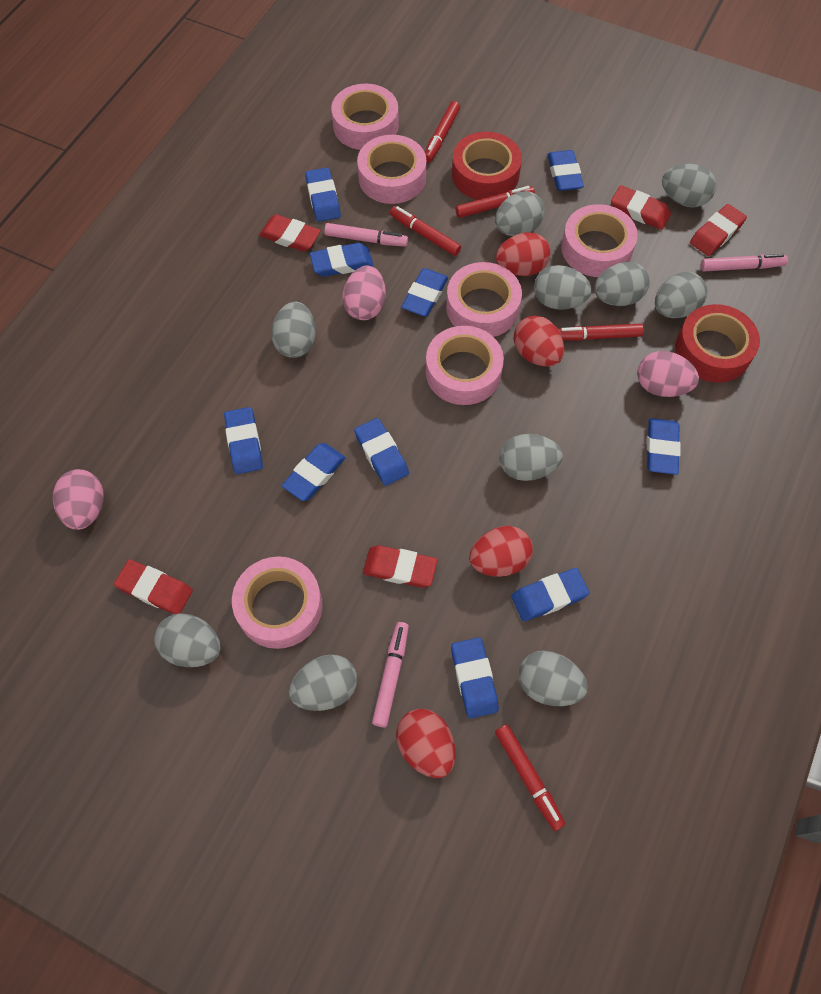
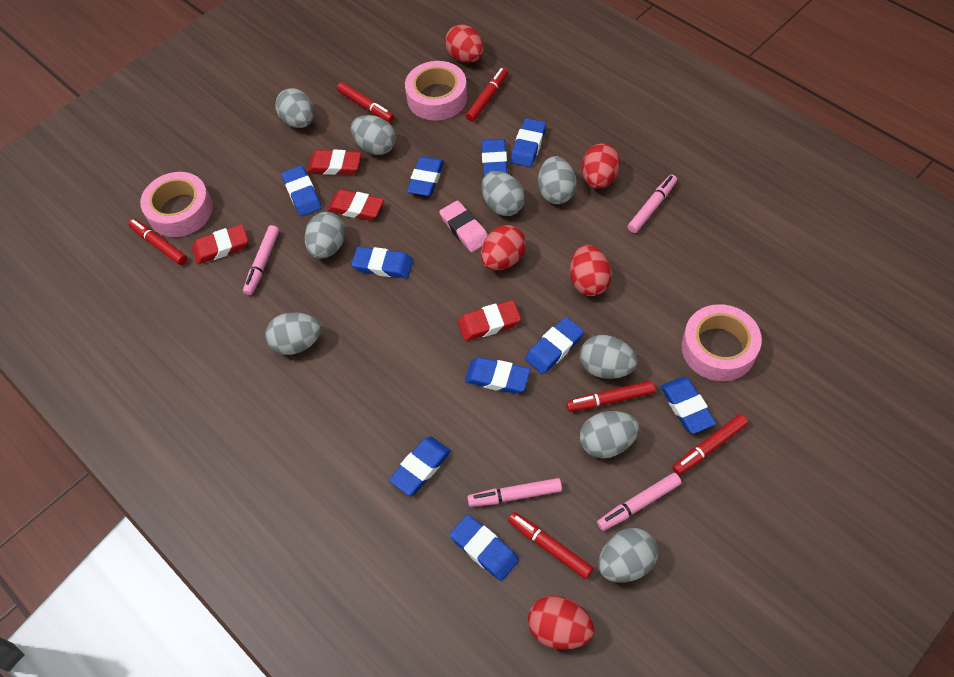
grey egg: 10 -> 9
pink egg: 3 -> 0
pink eraser: 0 -> 1
pink marker: 3 -> 4
pink tape: 6 -> 3
red egg: 4 -> 5
red eraser: 5 -> 4
red marker: 5 -> 6
red tape: 2 -> 0

